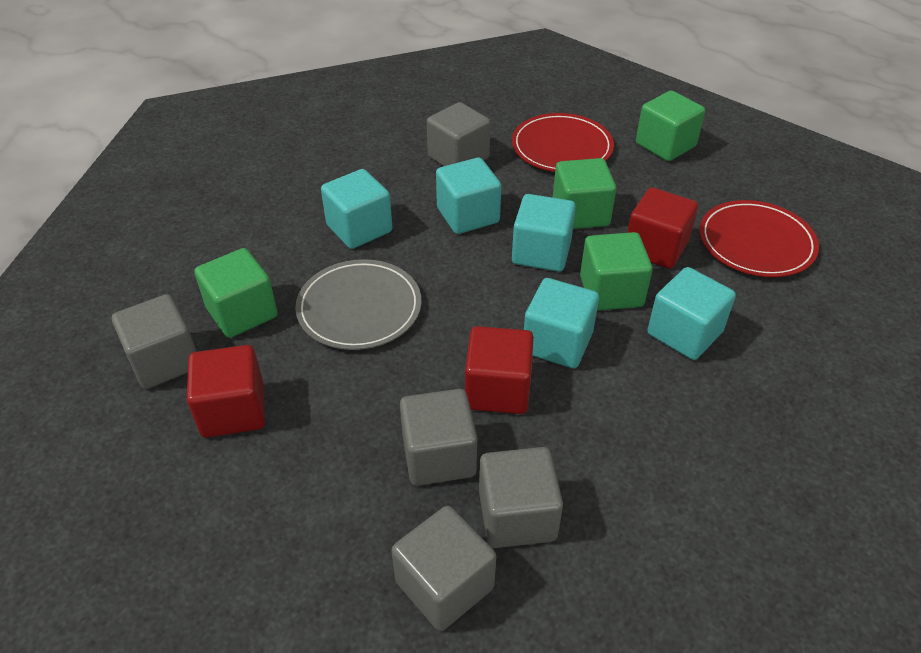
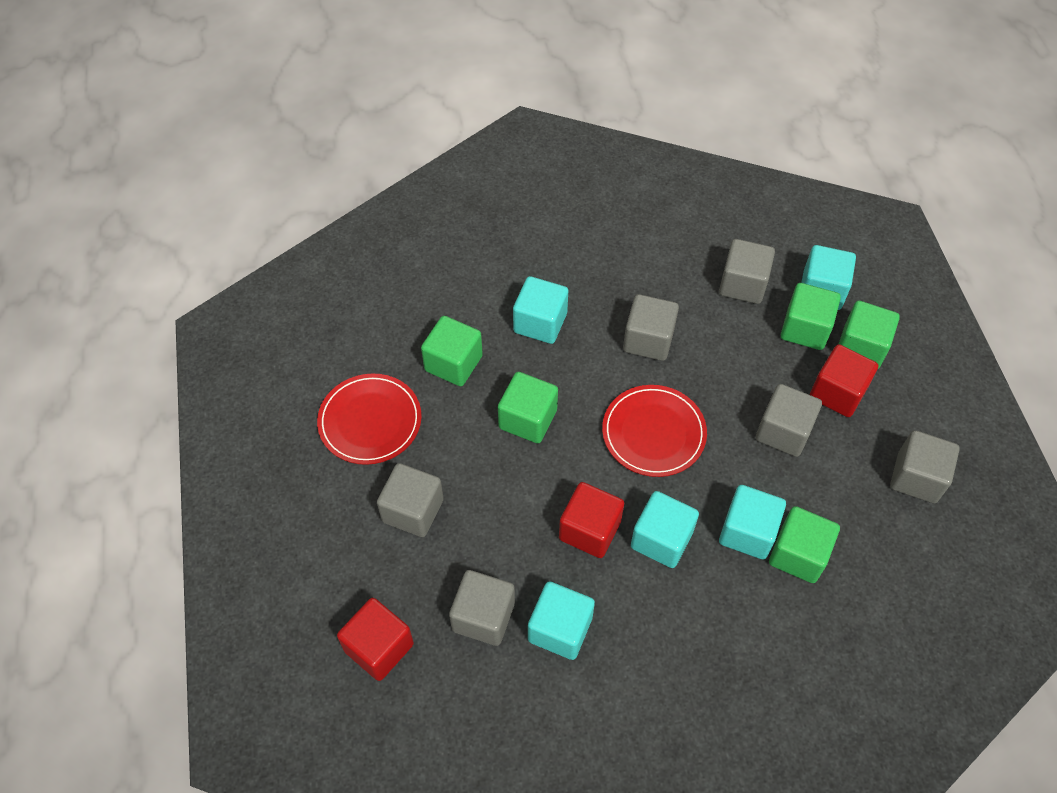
green cube: 4 -> 5
grey cube: 5 -> 6
grey plate: 1 -> 0

